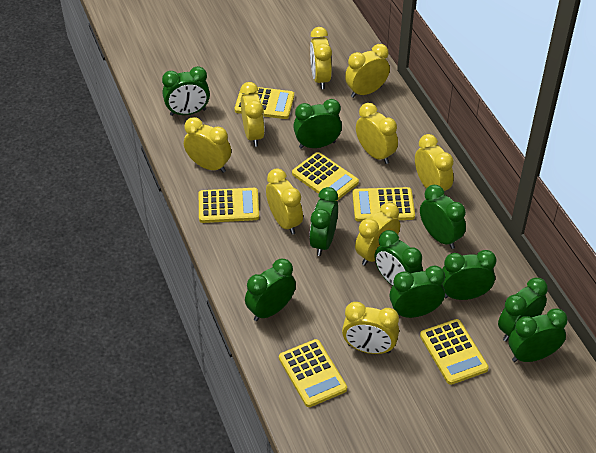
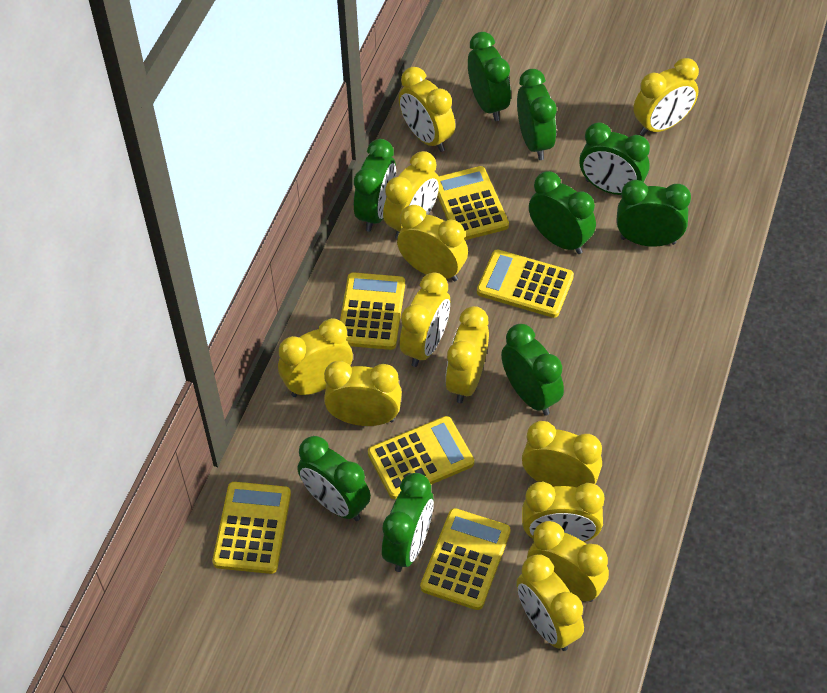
green clock: 10 -> 9
yellow clock: 9 -> 12

